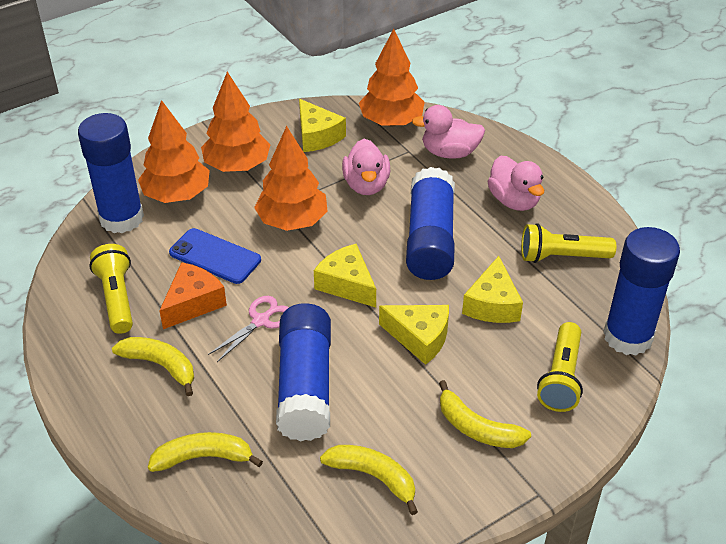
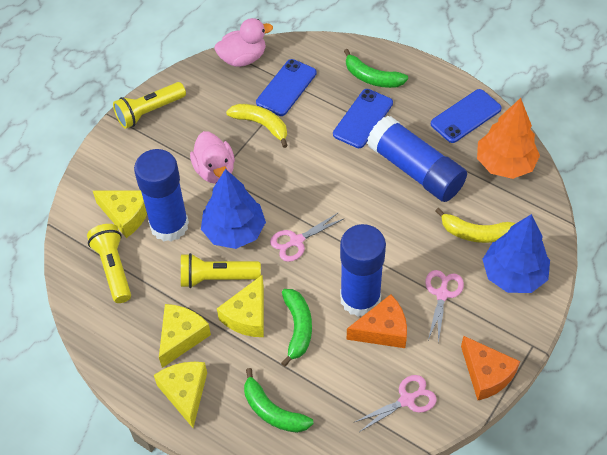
blue glue stick: 4 -> 3
blue phone: 1 -> 3
blue tree: 0 -> 2
green banana: 0 -> 3
orange cheese: 1 -> 2
orange tree: 4 -> 1
pink duck: 3 -> 2
pink scissors: 1 -> 3
yellow banana: 4 -> 2

